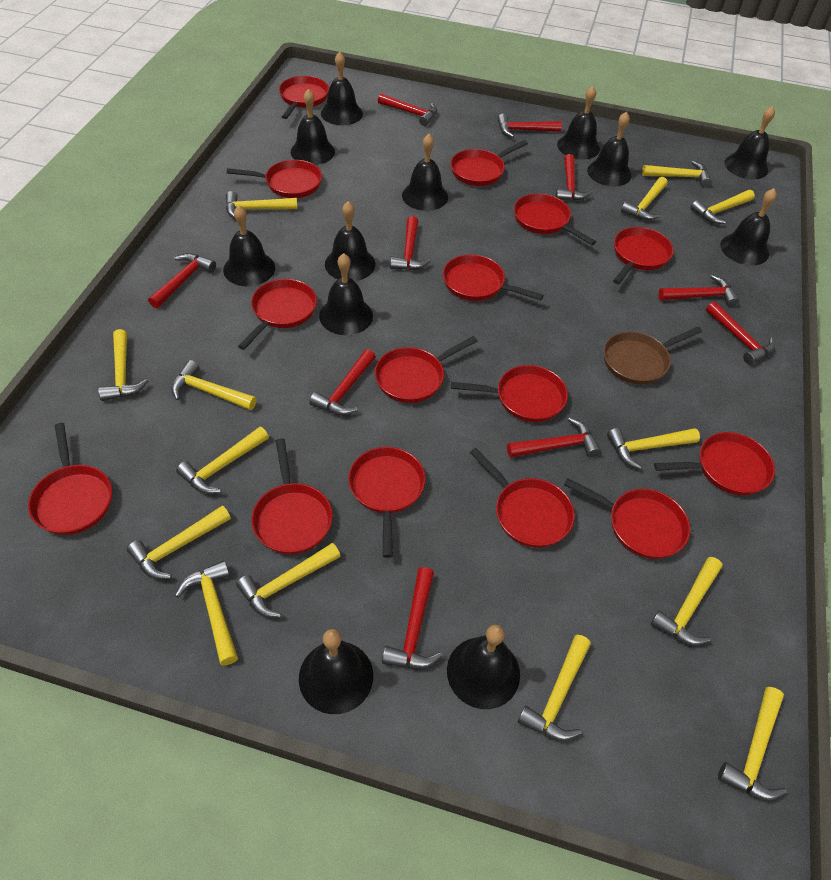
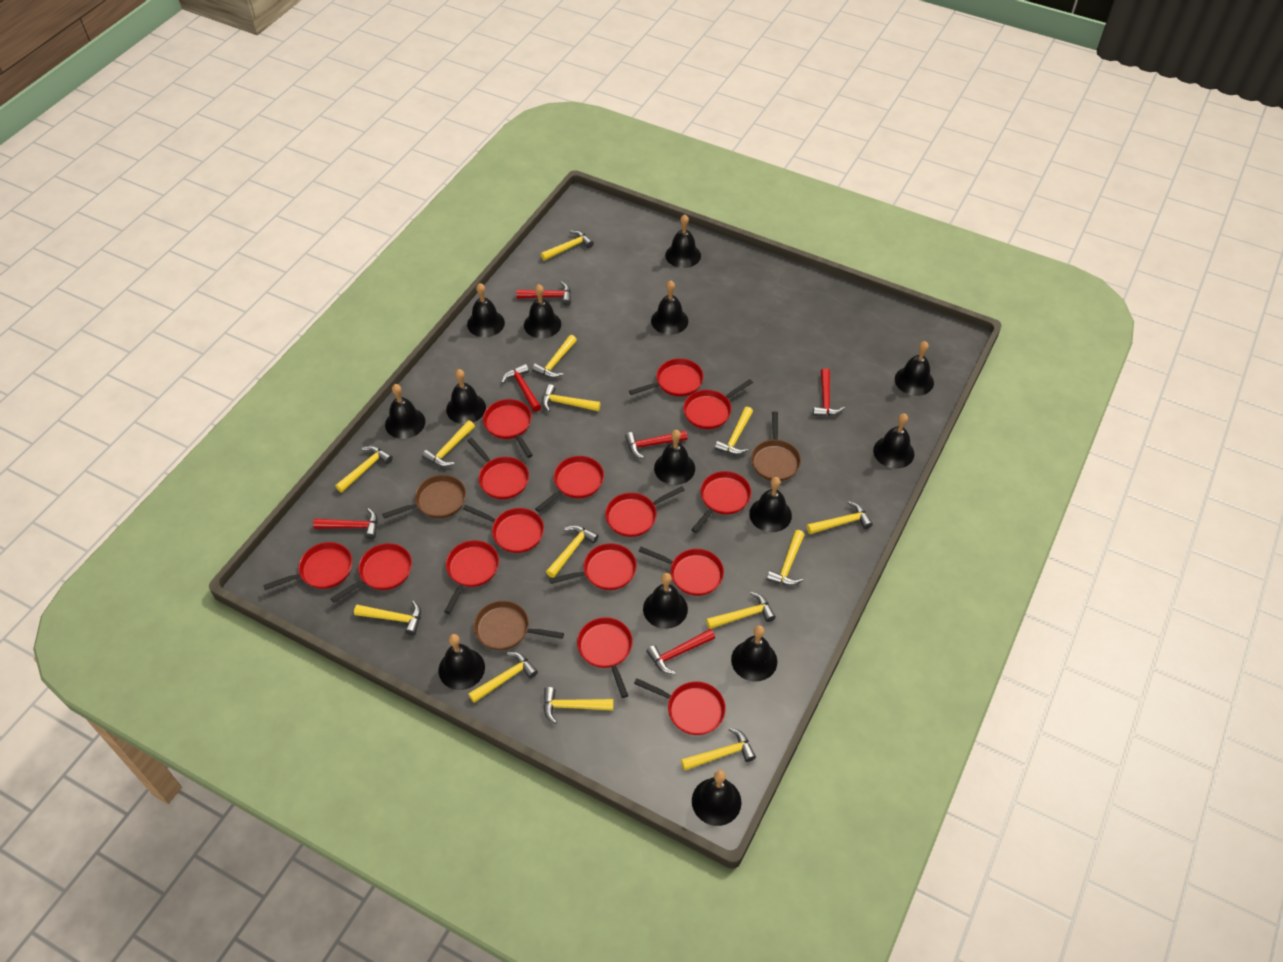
black bell: 12 -> 14
brown pan: 1 -> 3
red hammer: 10 -> 6

